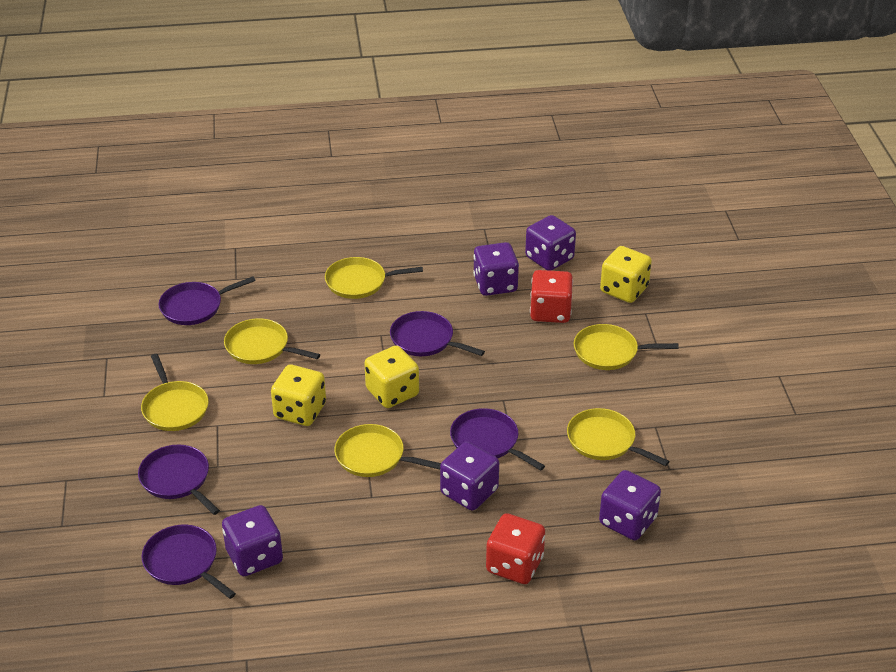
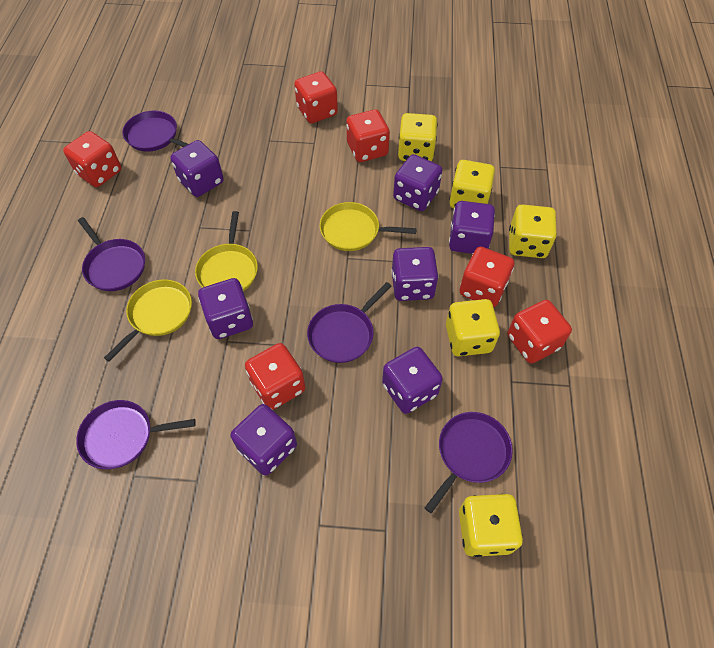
purple dice: 5 -> 7
red dice: 2 -> 6
yellow dice: 3 -> 5
yellow pan: 6 -> 3

